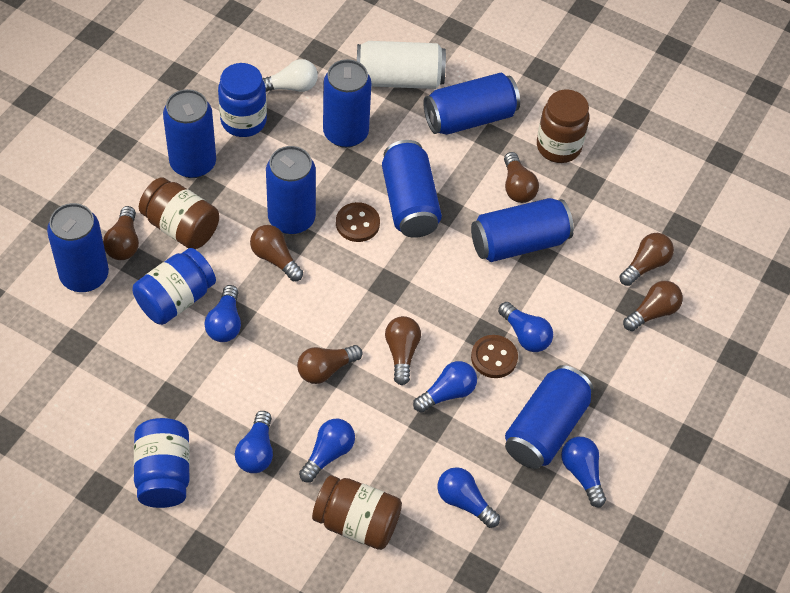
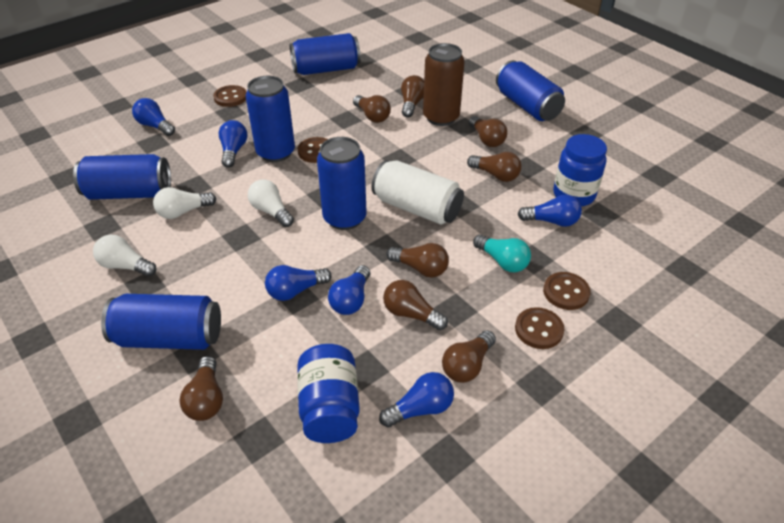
blue can: 8 -> 6
blue jar: 3 -> 2
blue light bulb: 7 -> 6
brown button: 2 -> 4
brown can: 0 -> 1
brown jar: 3 -> 0
brown light bulb: 7 -> 8
turquoise light bulb: 0 -> 1
white light bulb: 1 -> 3

